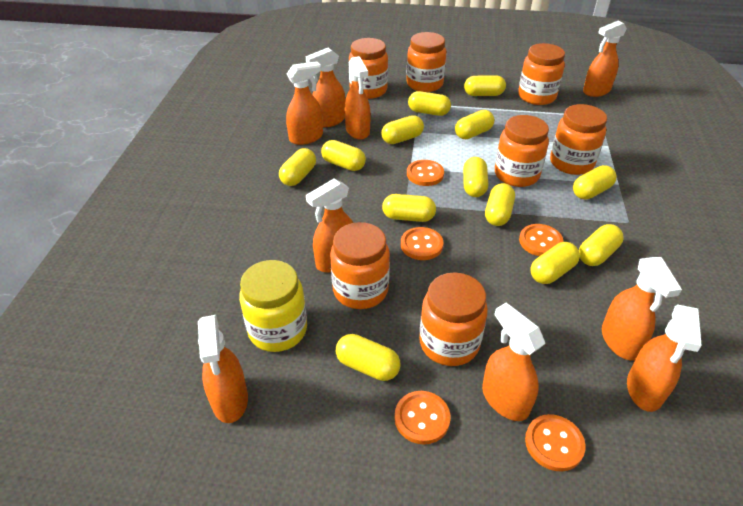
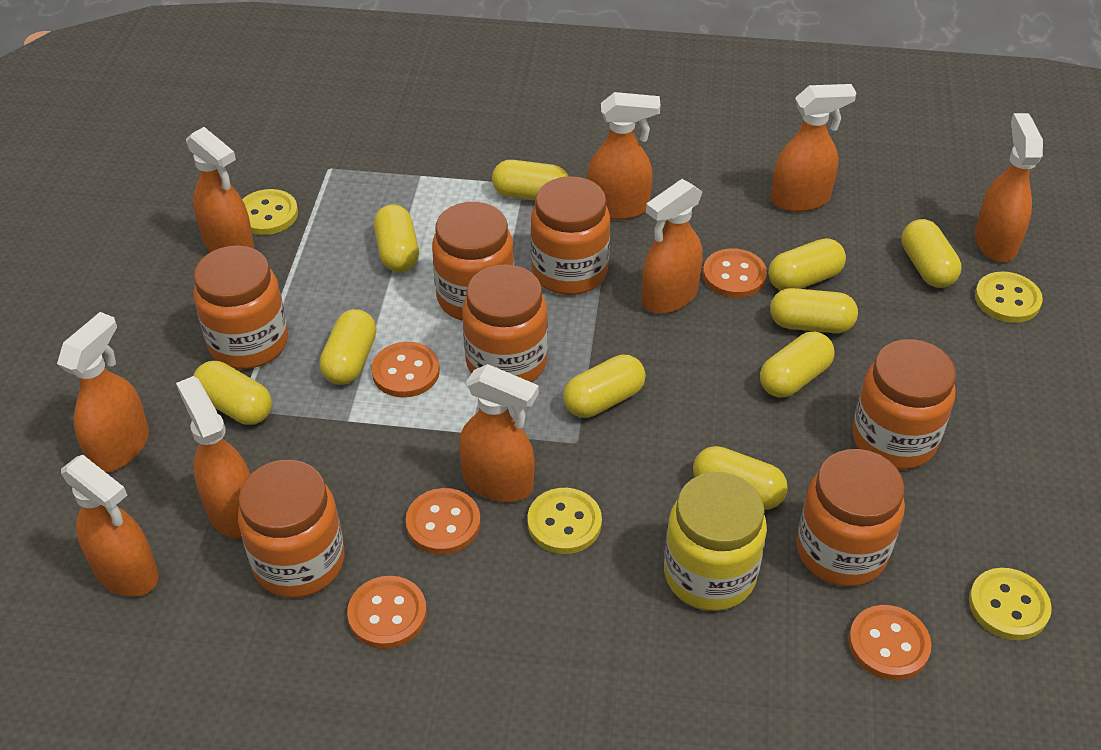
yellow button: 0 -> 4
yellow capsule: 13 -> 10

